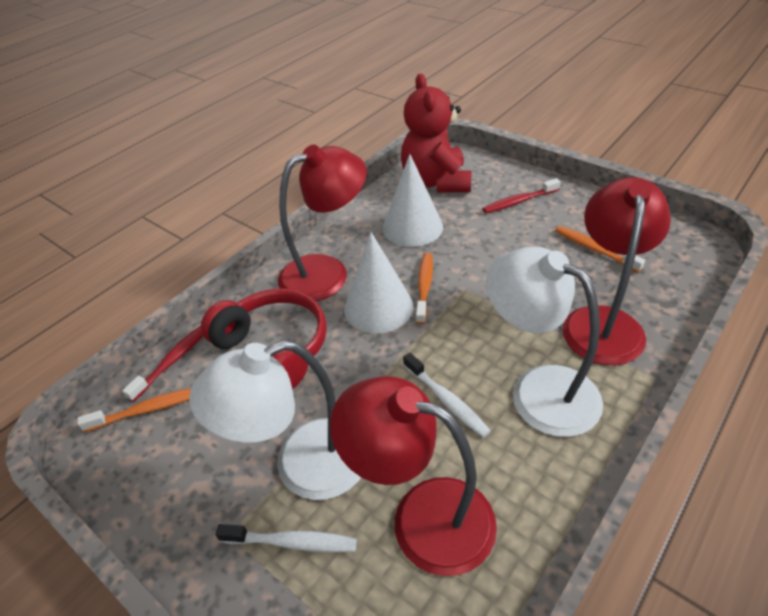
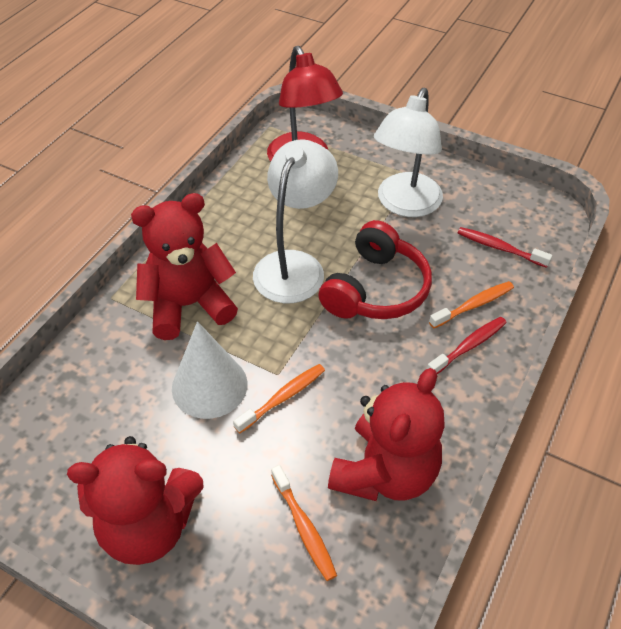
red lamp: 3 -> 1
red teddy bear: 1 -> 3
white cone: 2 -> 1
white toothbrush: 2 -> 0

